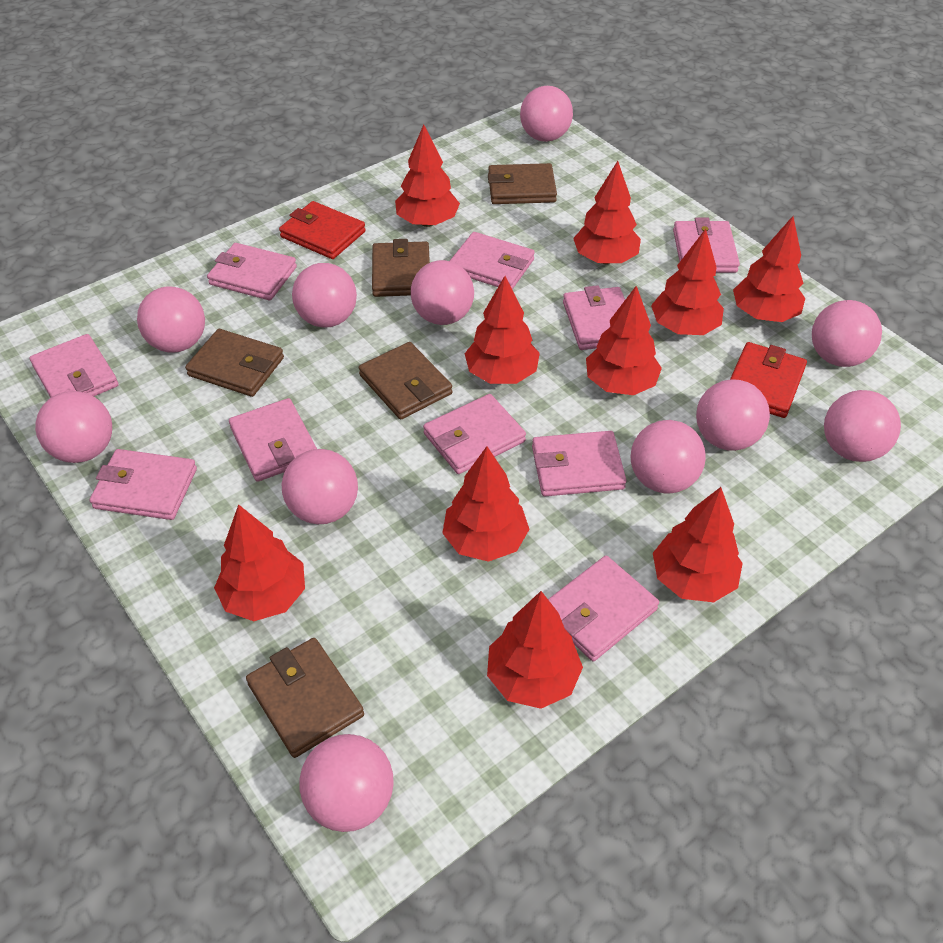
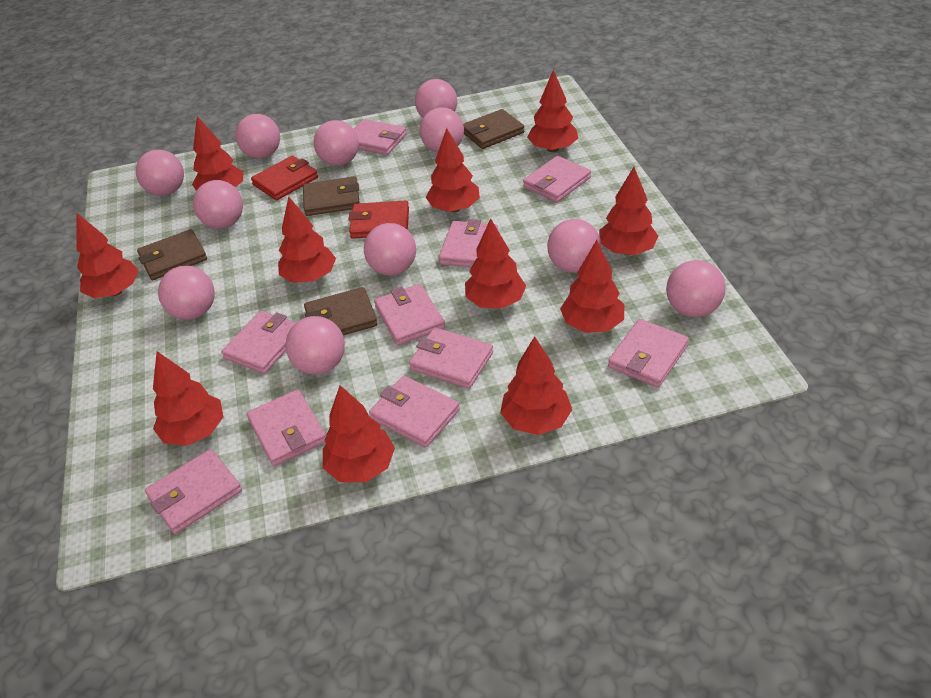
brown wallet: 5 -> 4
red tree: 10 -> 11

